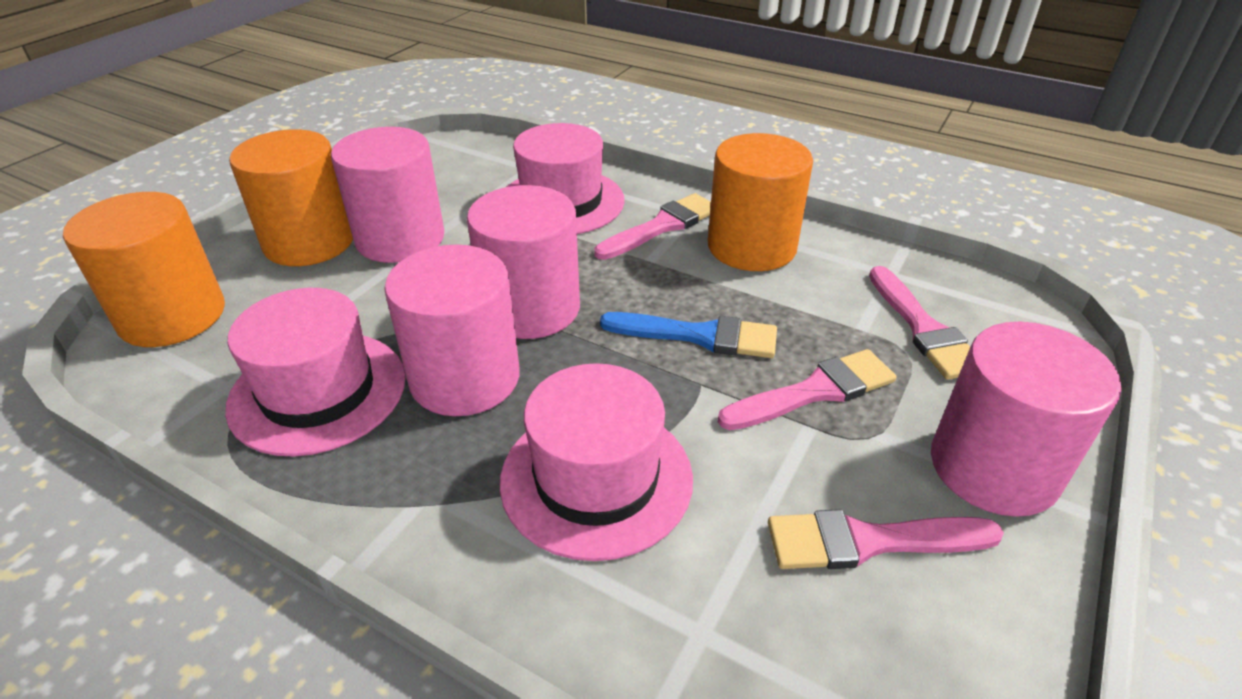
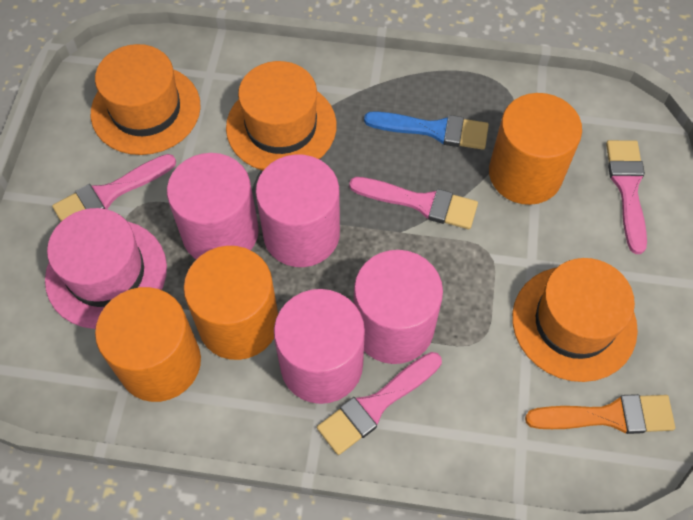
orange brush: 0 -> 1
orange hat: 0 -> 3
pink hat: 3 -> 1

